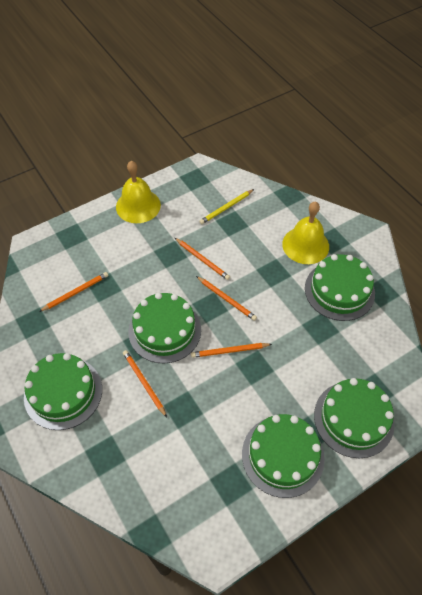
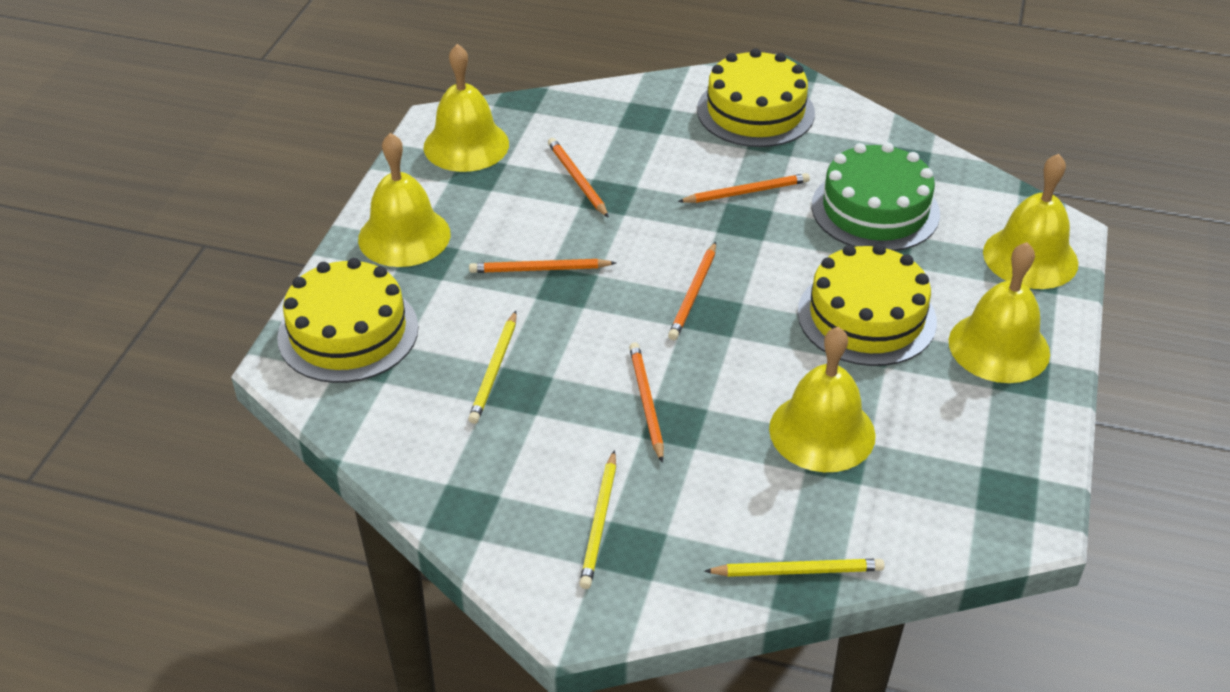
green cake: 5 -> 1
yellow bell: 2 -> 5
yellow cake: 0 -> 3
yellow pencil: 1 -> 3

